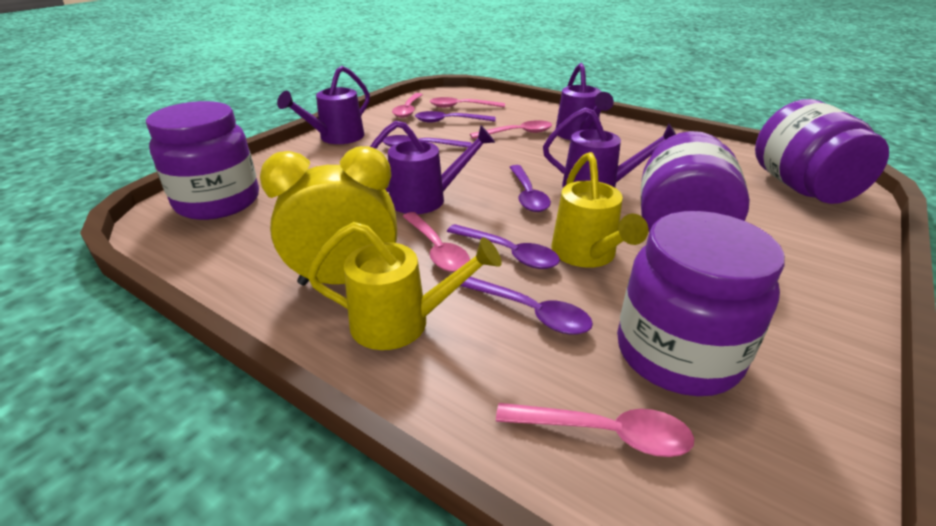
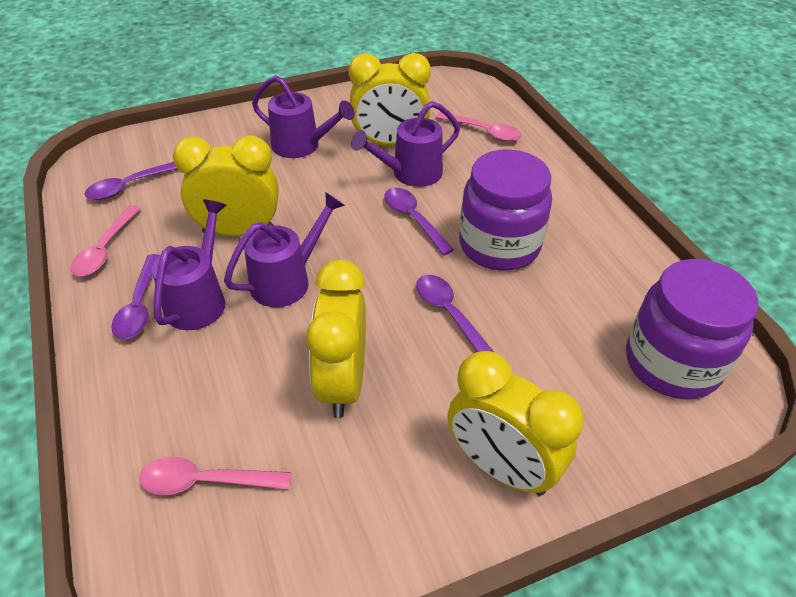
pink spoon: 5 -> 3
purple jar: 4 -> 2
purple spoon: 5 -> 4
yellow clock: 1 -> 4
yellow watering can: 2 -> 0

